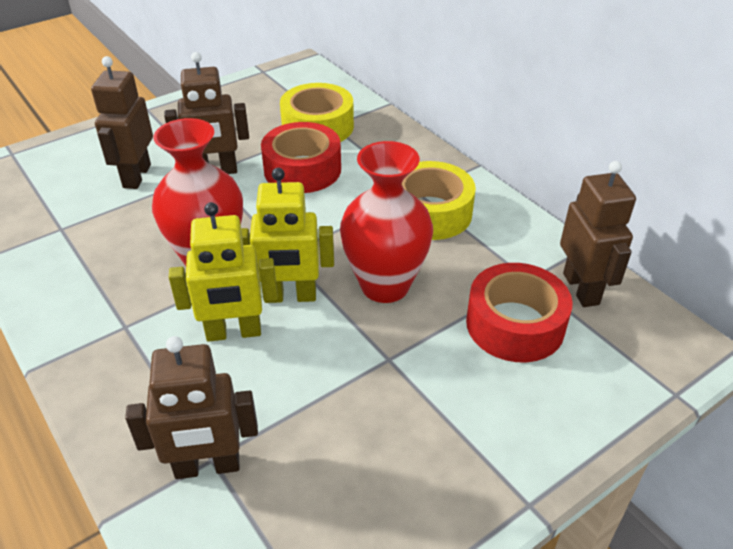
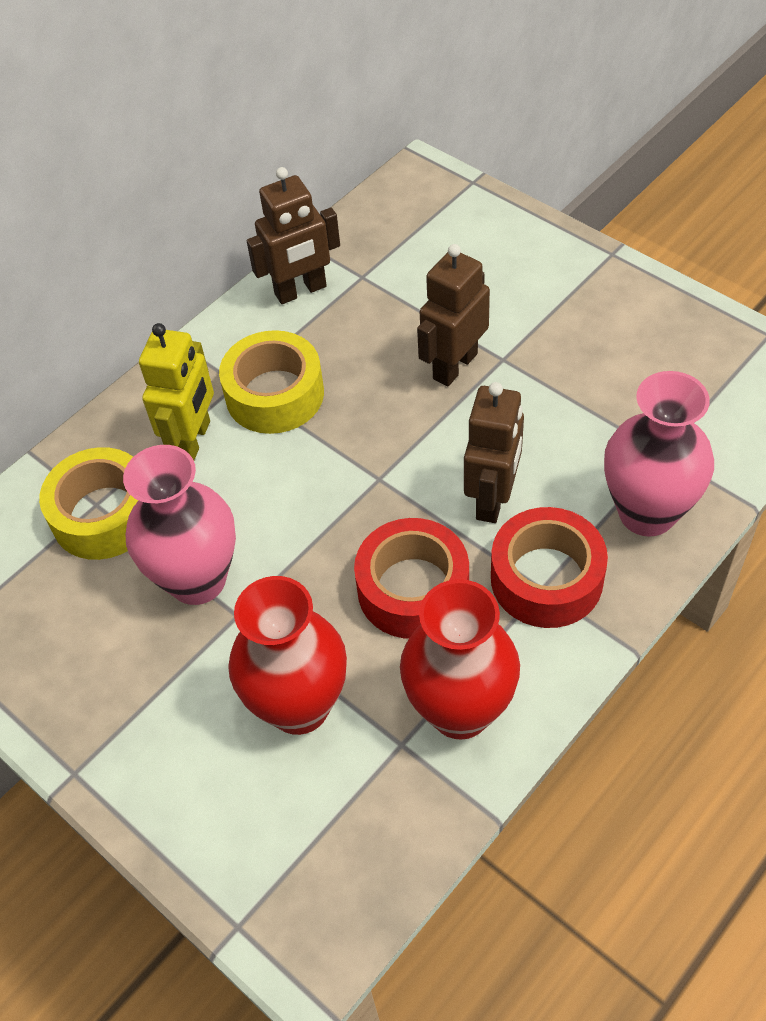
brown robot: 4 -> 3
pink vase: 0 -> 2
yellow robot: 2 -> 1

